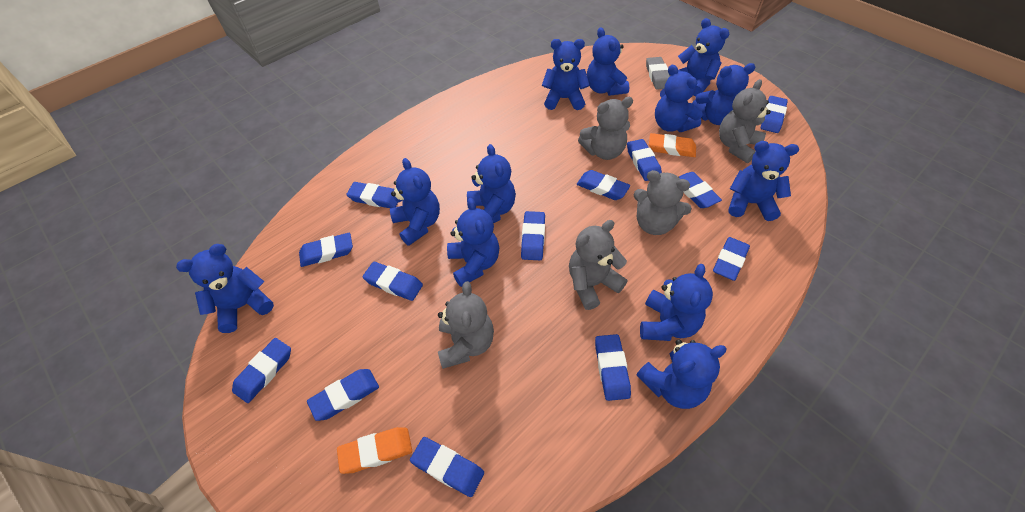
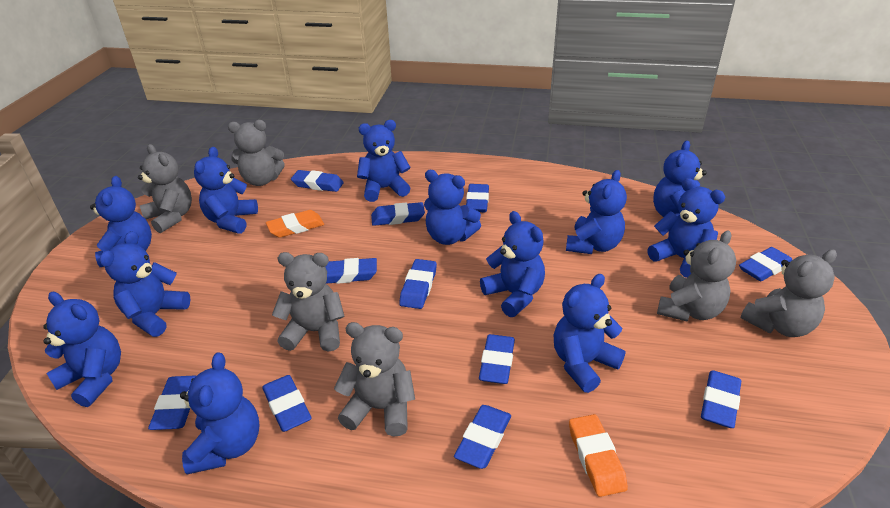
blue eraser: 13 -> 11
grey eraser: 1 -> 0
grey teddy bear: 5 -> 6

